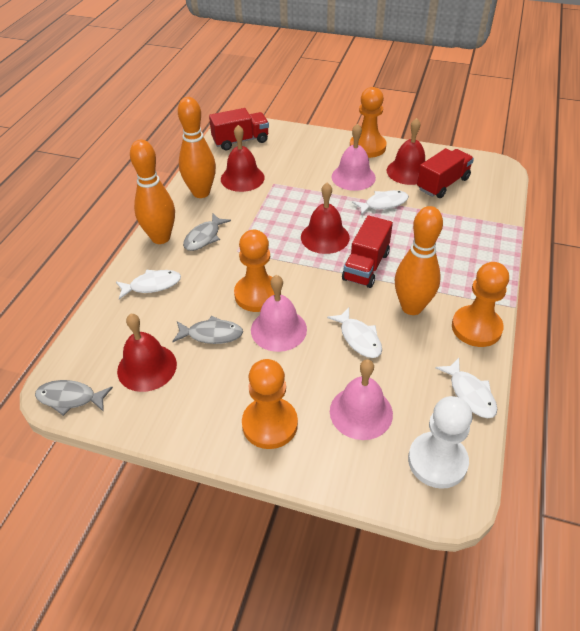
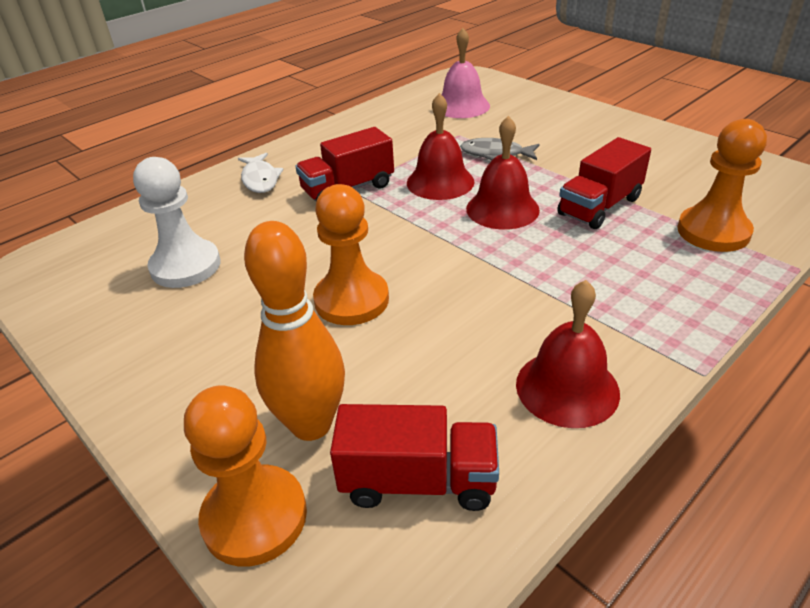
grey fish: 3 -> 1
orange bowling pin: 3 -> 1
orange pawn: 4 -> 3
pink bell: 3 -> 1
red bell: 4 -> 3
white fish: 4 -> 1

